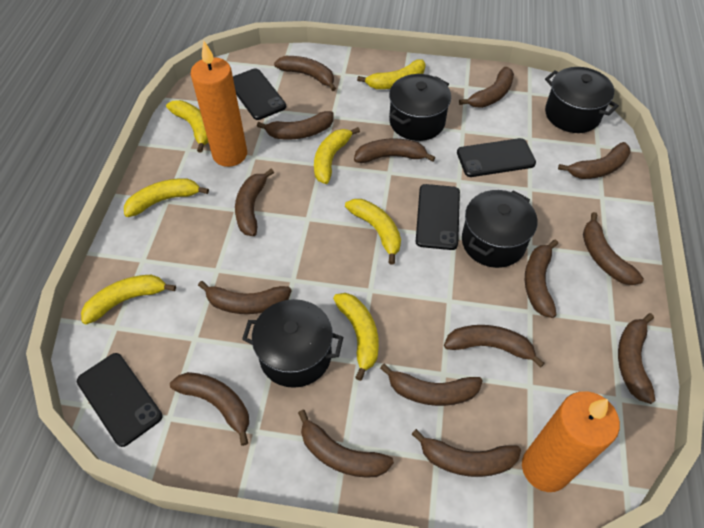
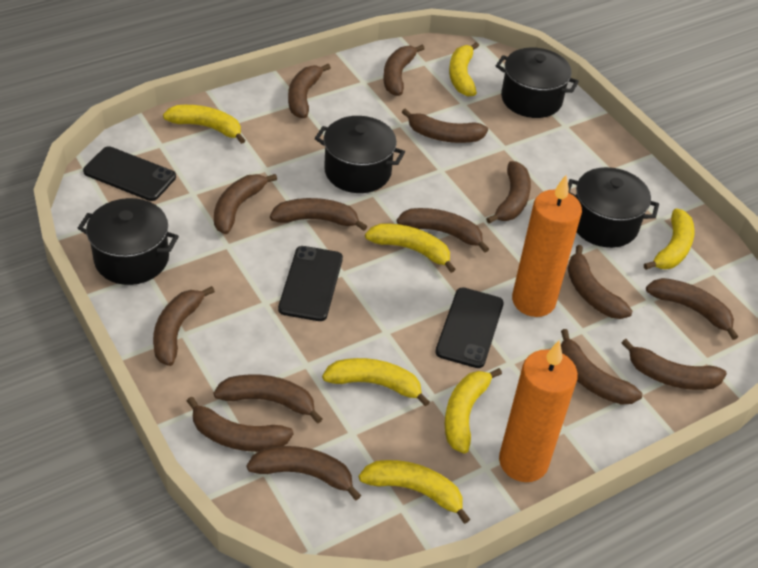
black phone: 4 -> 3

